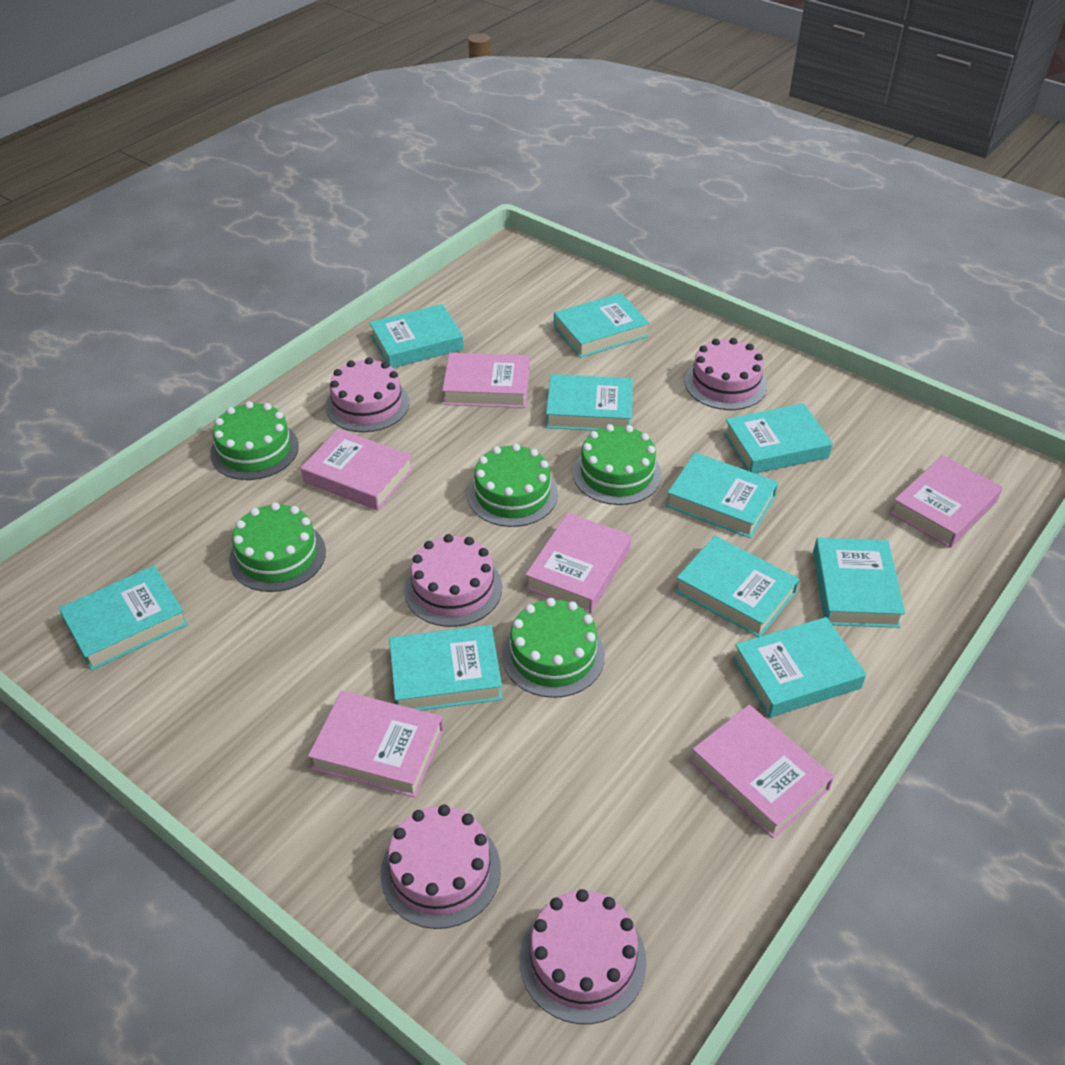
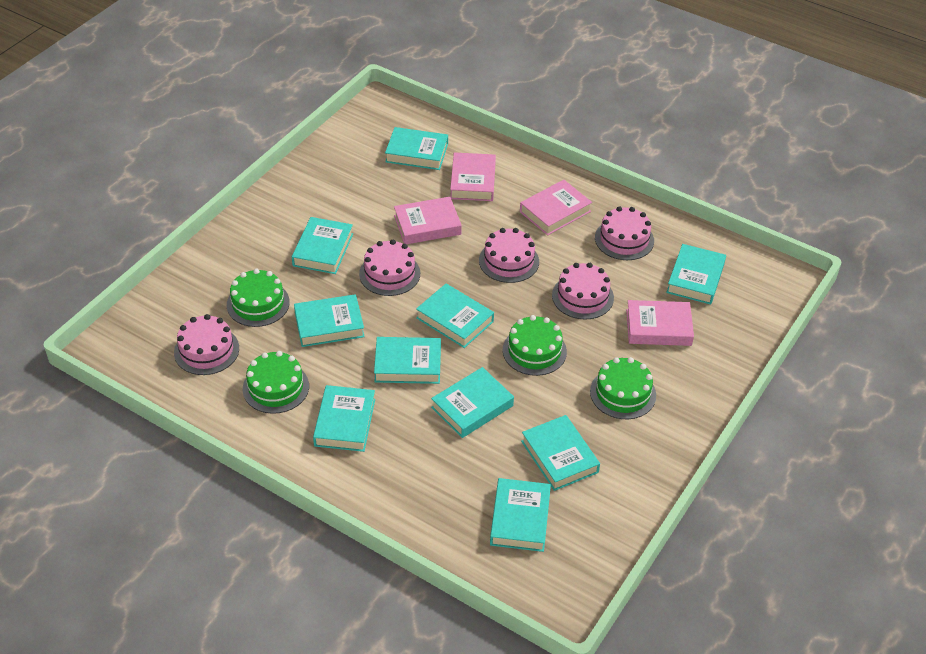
green cake: 5 -> 4
pink book: 6 -> 4

